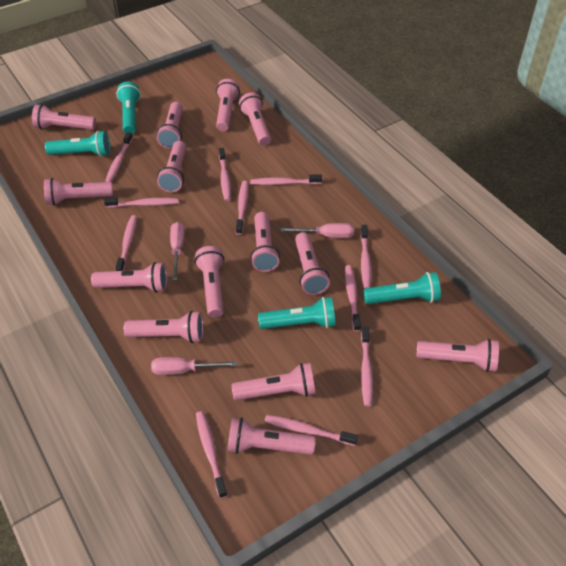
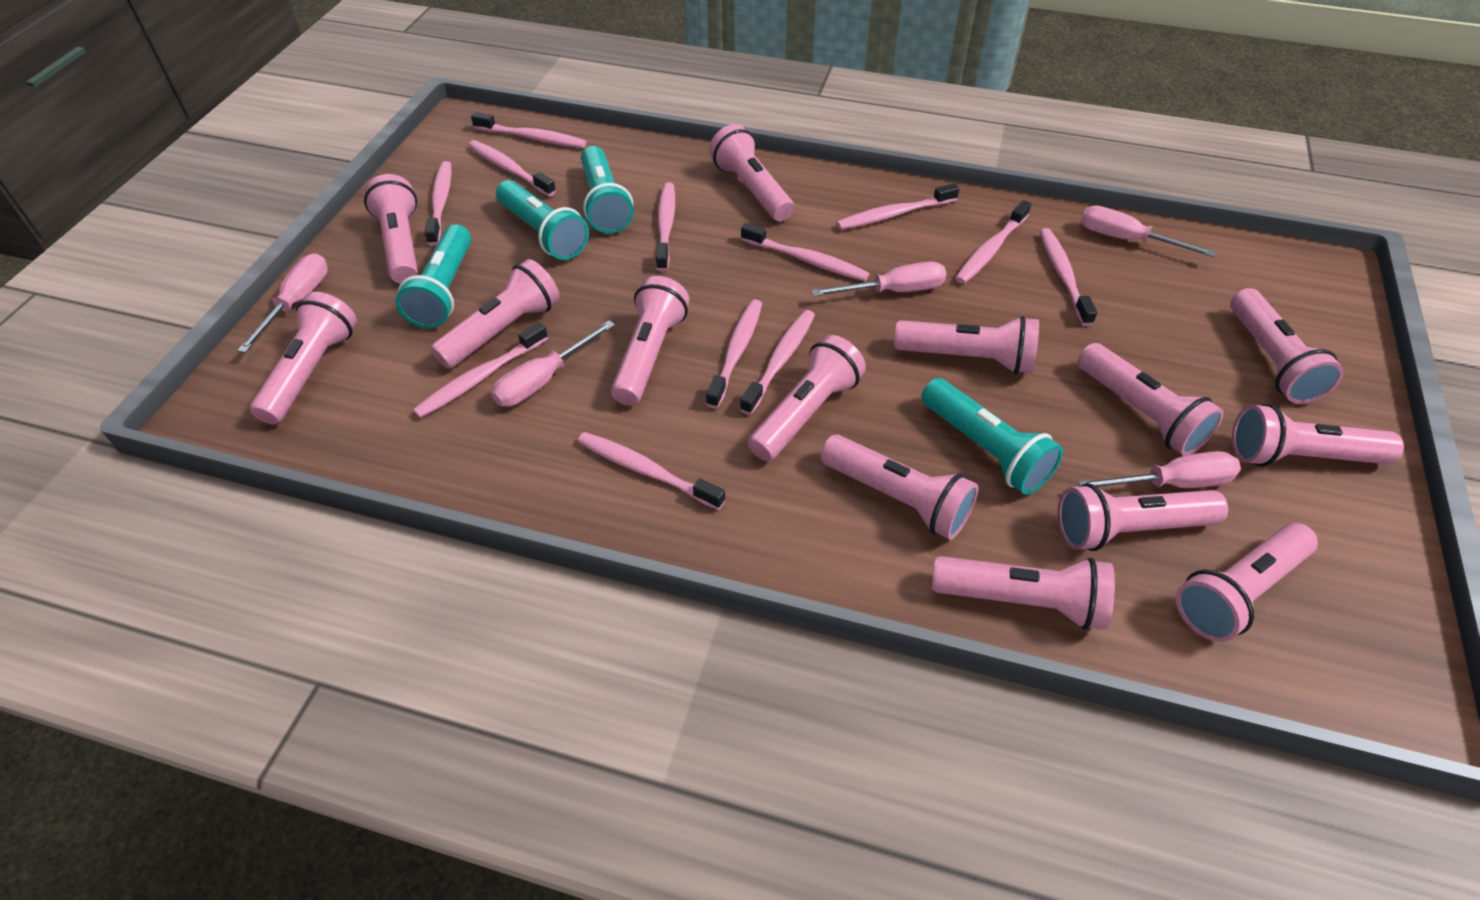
pink screwdriver: 3 -> 5
pink toothbrush: 11 -> 12

